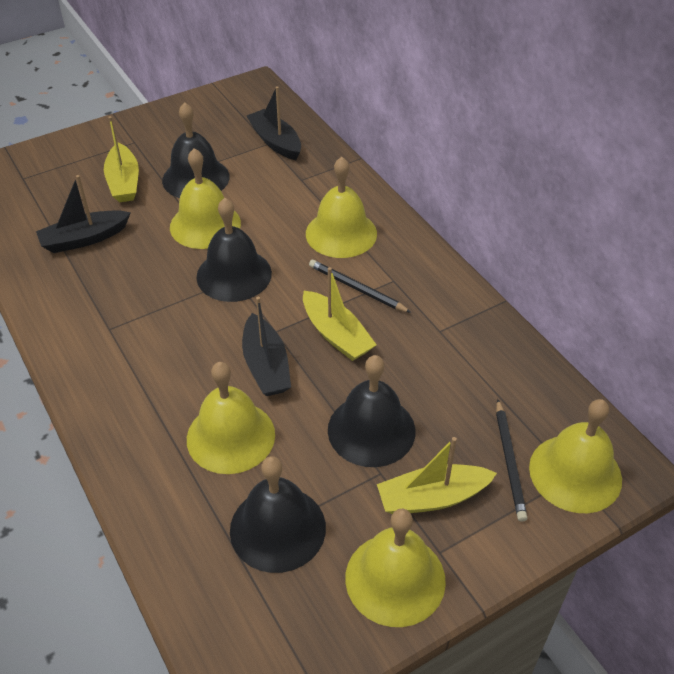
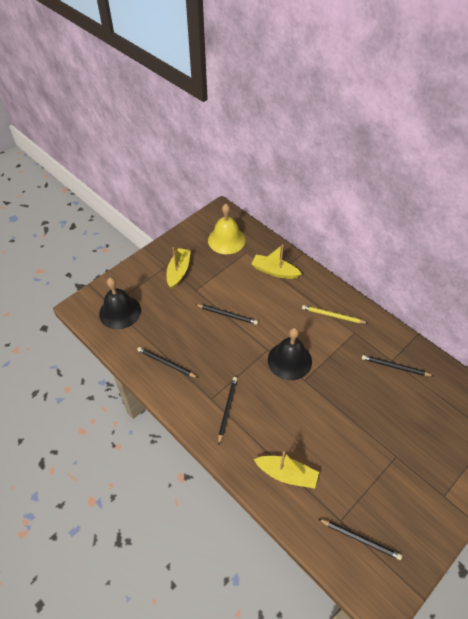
black bell: 4 -> 2
black boat: 3 -> 0
black pencil: 2 -> 5
yellow bell: 5 -> 1
yellow pencil: 0 -> 1

